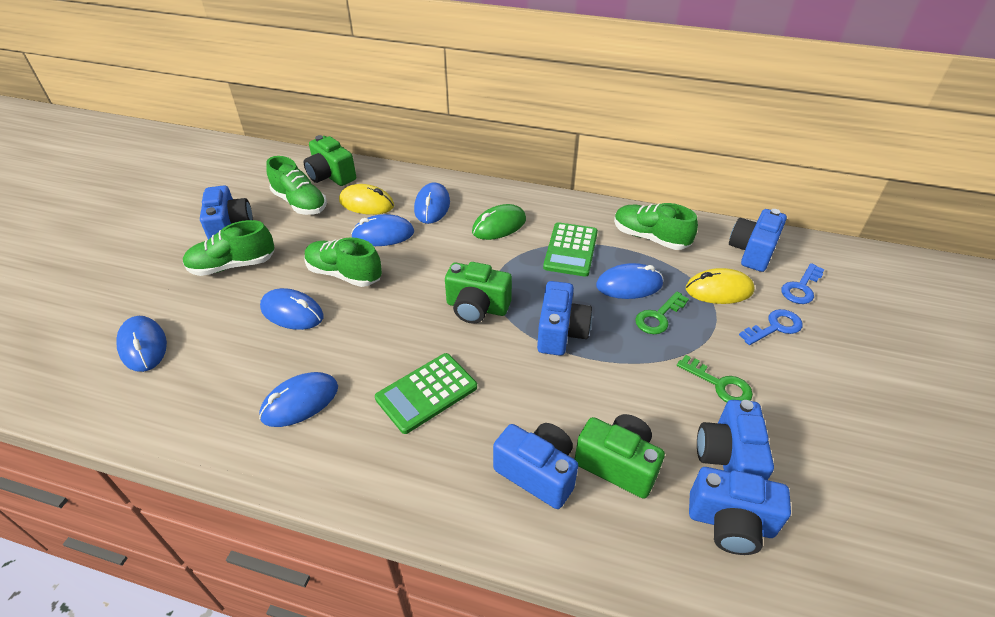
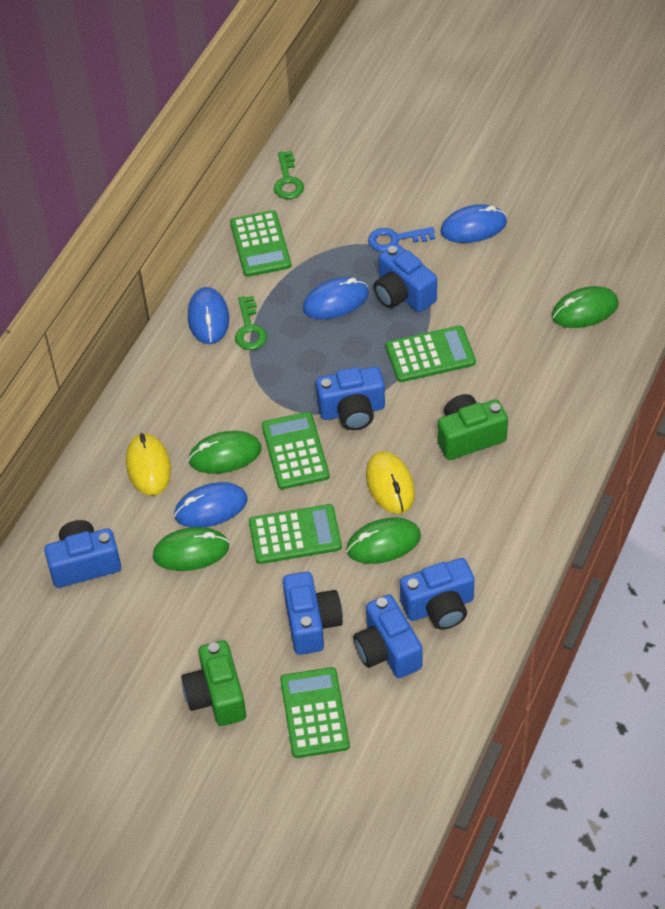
blue key: 2 -> 1
blue mouse: 6 -> 4
green calculator: 2 -> 5
green camera: 3 -> 2
green mouse: 1 -> 4
green shoe: 4 -> 0

